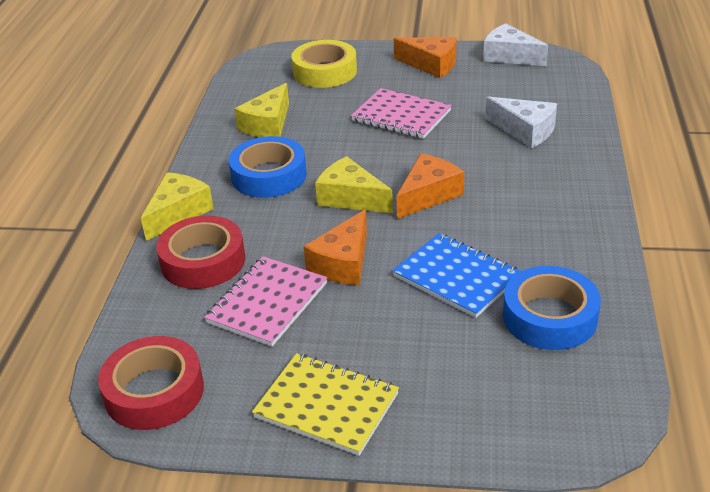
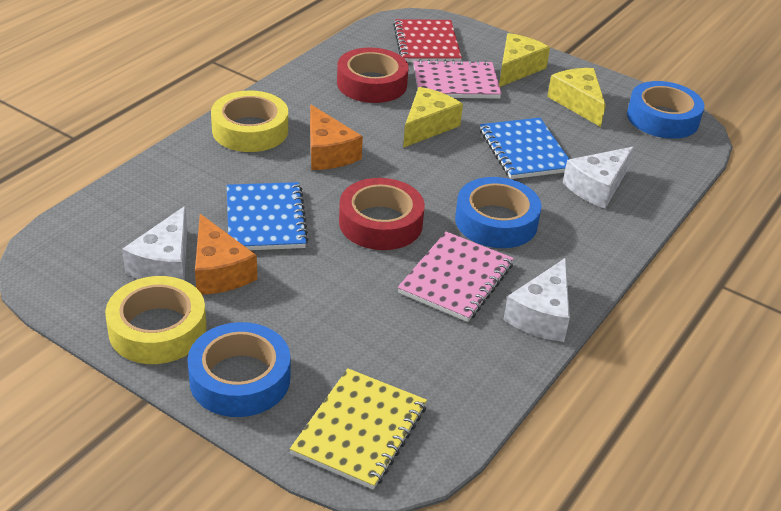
blue notebook: 1 -> 2
blue tape: 2 -> 3
orange cheese: 3 -> 2
red notebook: 0 -> 1
white cheese: 2 -> 3
yellow tape: 1 -> 2

